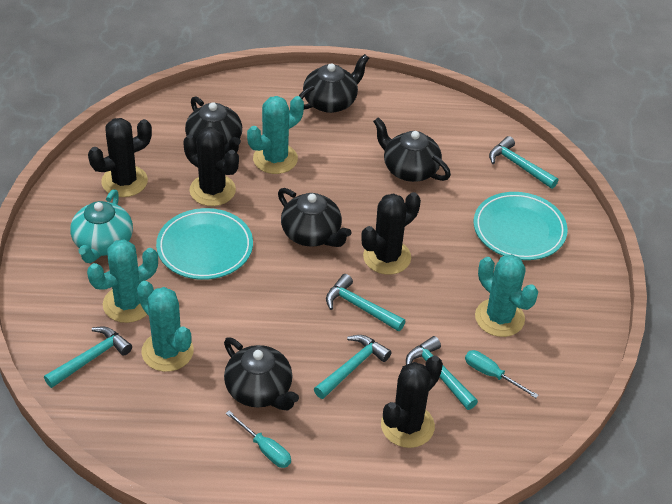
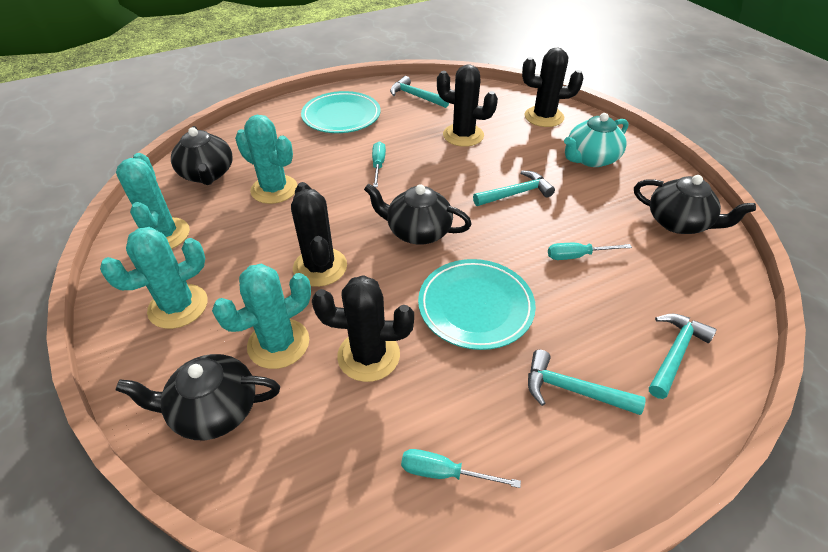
black teapot: 5 -> 4
turquoise hammer: 5 -> 4
turquoise screwdriver: 2 -> 3

